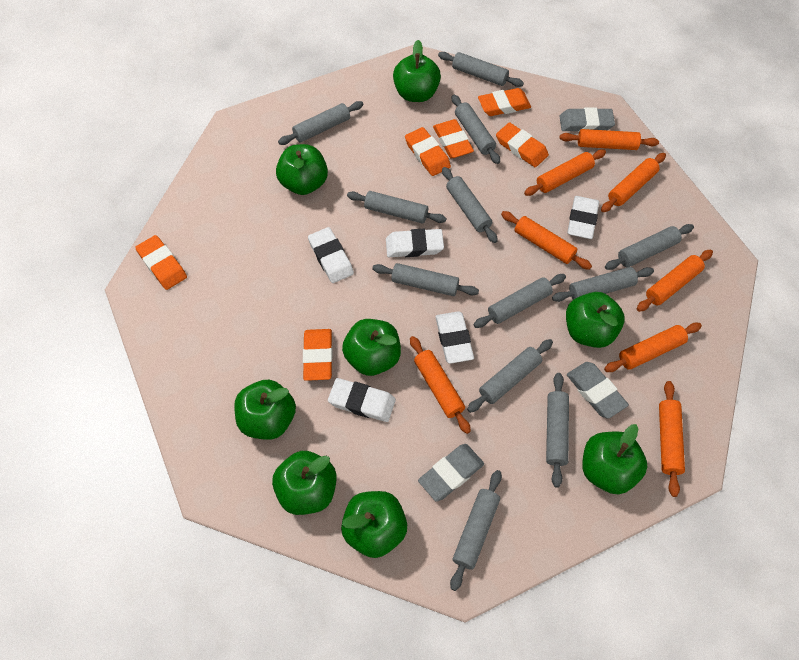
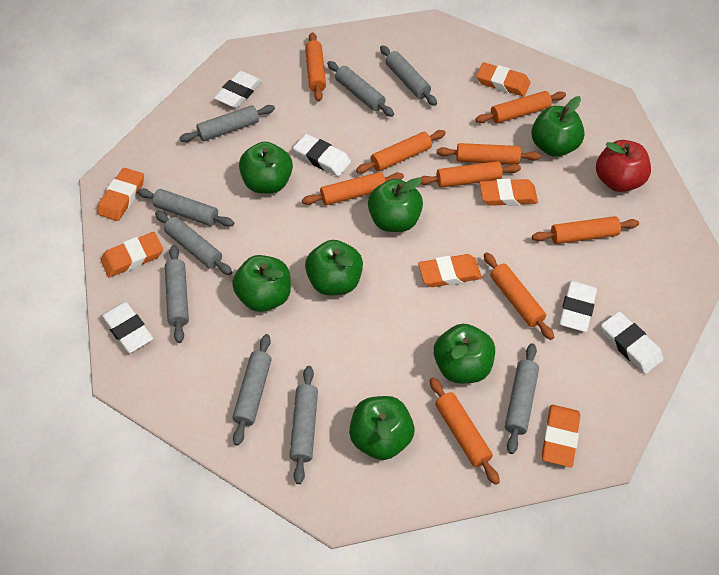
green apple: 8 -> 7
grey eraser: 3 -> 0
grey rolling pin: 12 -> 9
orange rolling pin: 8 -> 9
red apple: 0 -> 1

